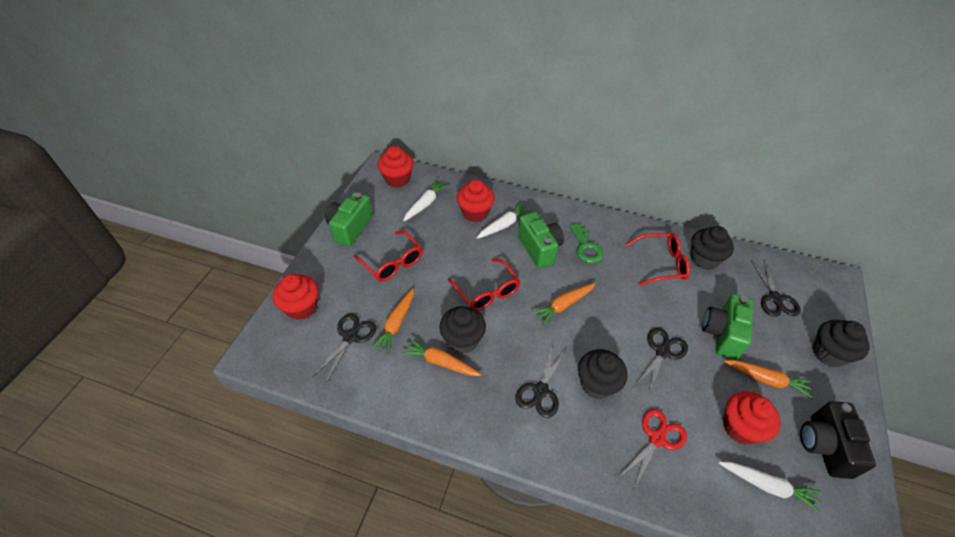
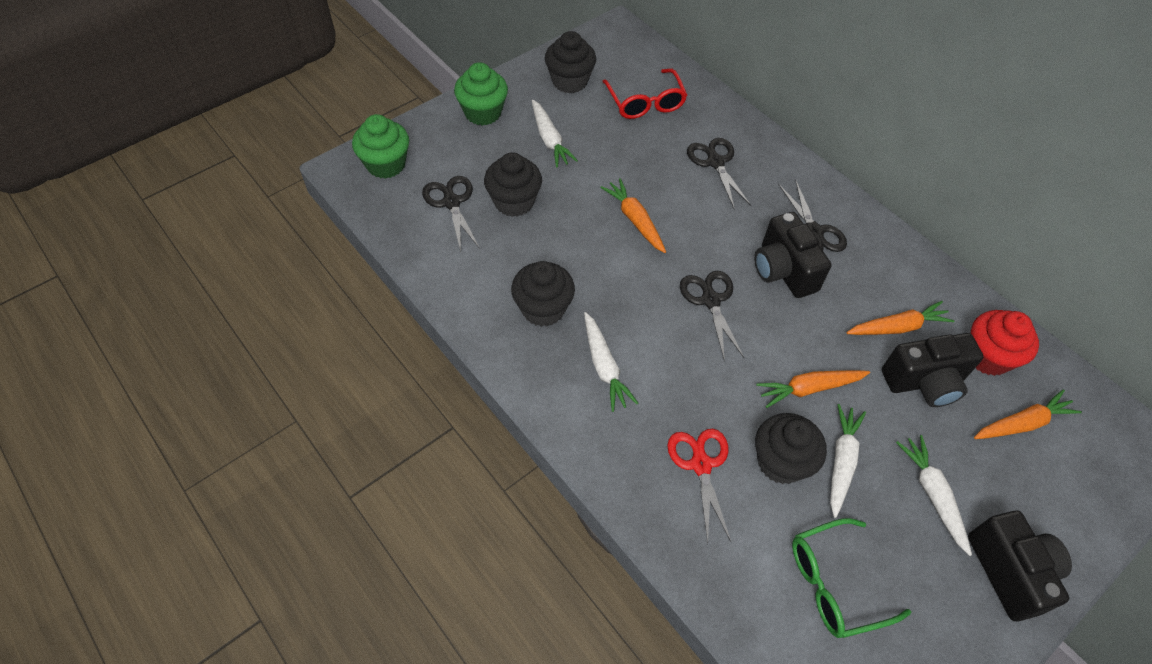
black camera: 1 -> 3
green camera: 3 -> 0
green cupcake: 0 -> 2
green glasses: 0 -> 1
green key: 1 -> 0
red cupcake: 4 -> 1
red glasses: 3 -> 1
white carrot: 3 -> 4

